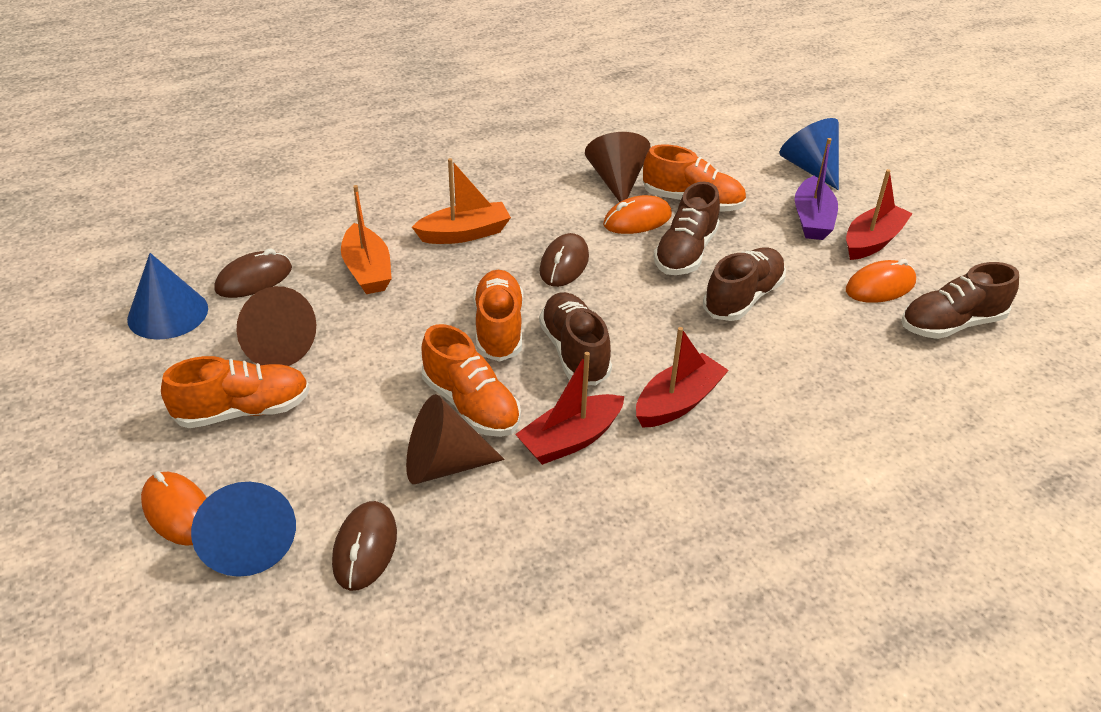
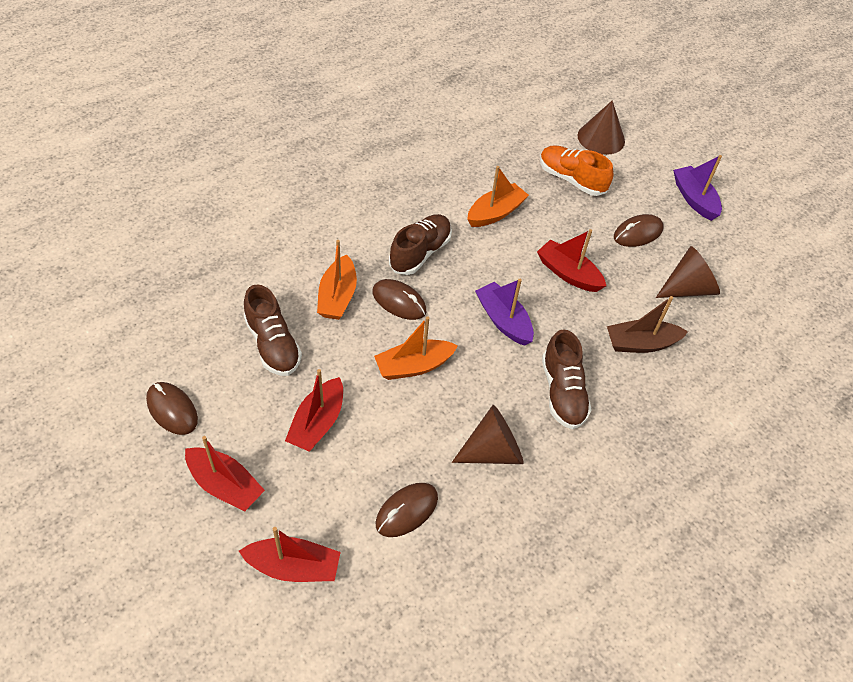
blue cone: 3 -> 0
brown boat: 0 -> 1
brown mouse: 3 -> 4
brown shoe: 4 -> 3
orange boat: 2 -> 3
orange mouse: 3 -> 0
orange shoe: 4 -> 1
purple boat: 1 -> 2
red boat: 3 -> 4

